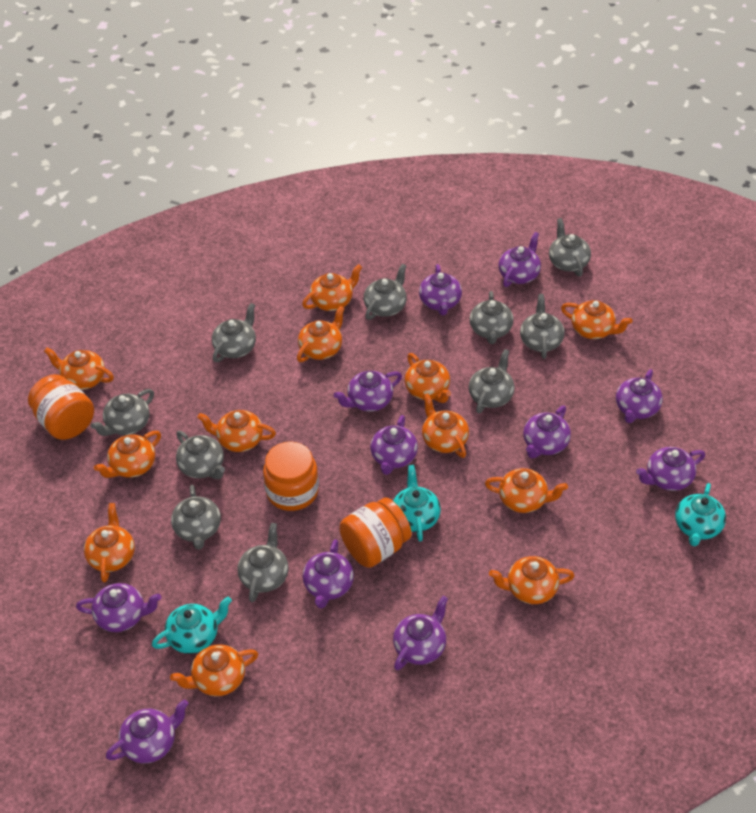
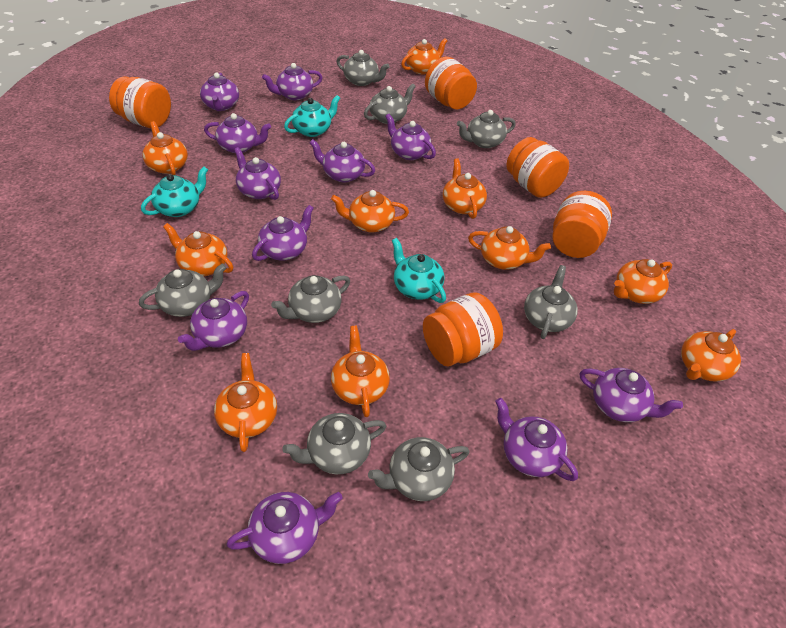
grey teapot: 10 -> 8
orange jar: 3 -> 5
orange teapot: 12 -> 10

